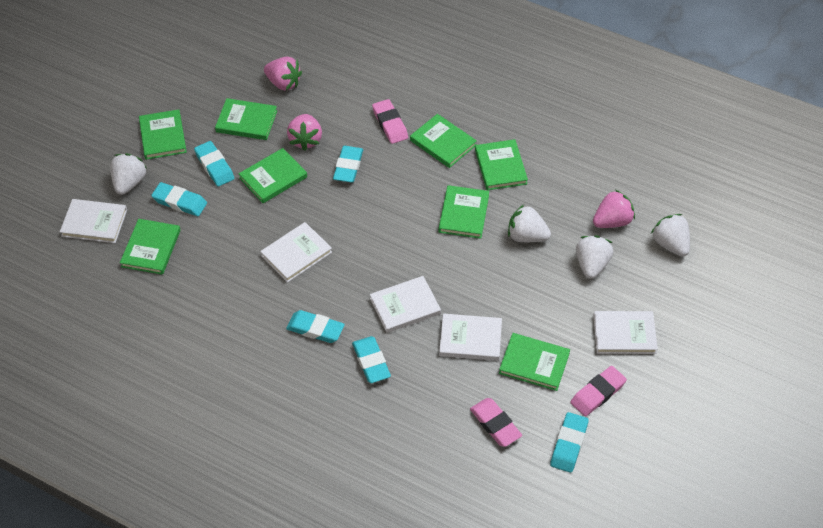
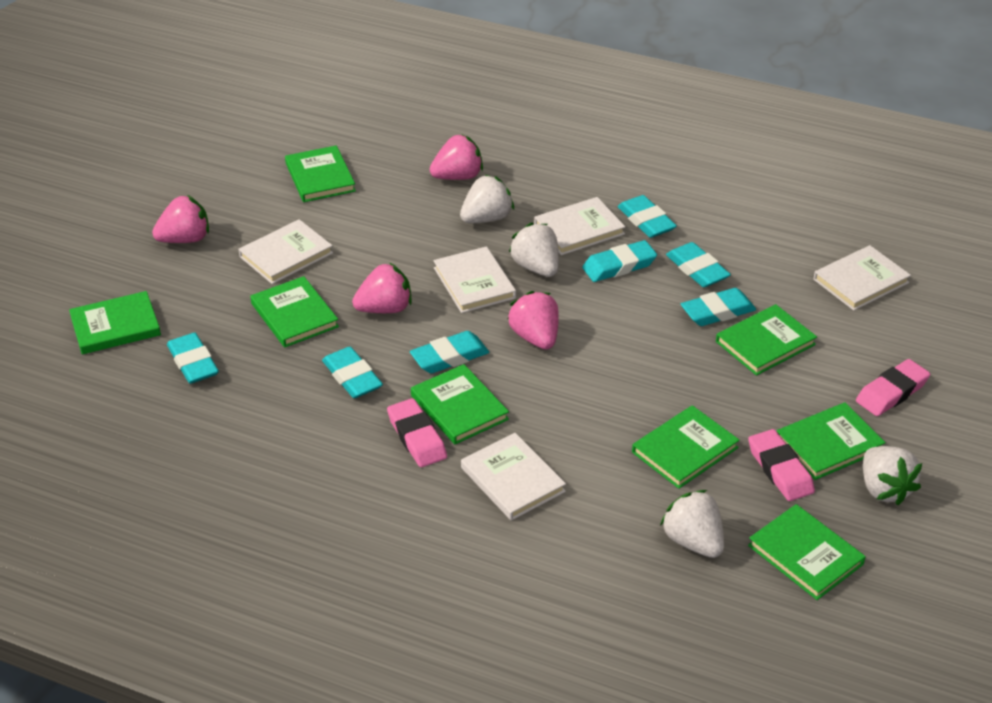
pink strawberry: 3 -> 4
turquoise eraser: 6 -> 7

